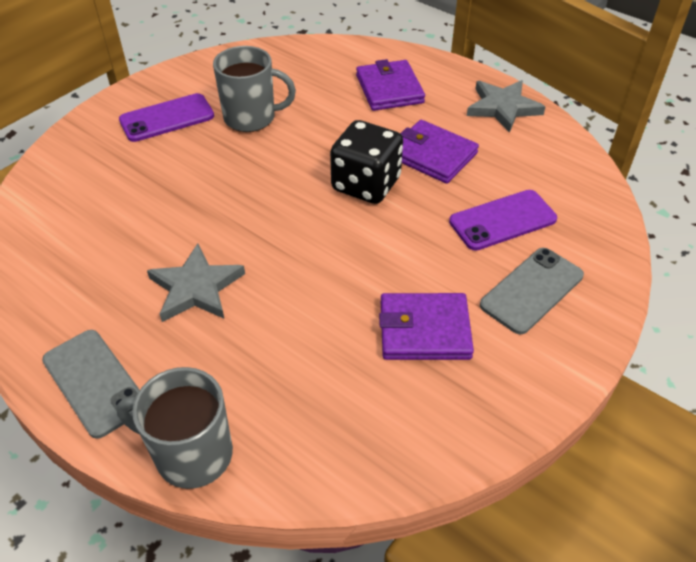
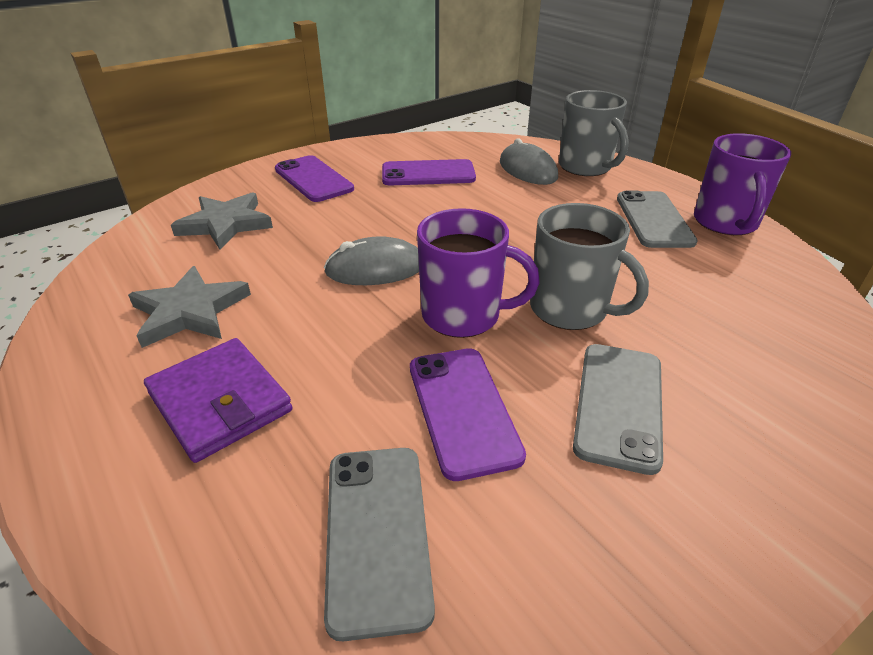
black dice: 1 -> 0
grey mouse: 0 -> 2
grey phone: 2 -> 3
purple mug: 0 -> 2
purple phone: 2 -> 3
purple wallet: 3 -> 1

